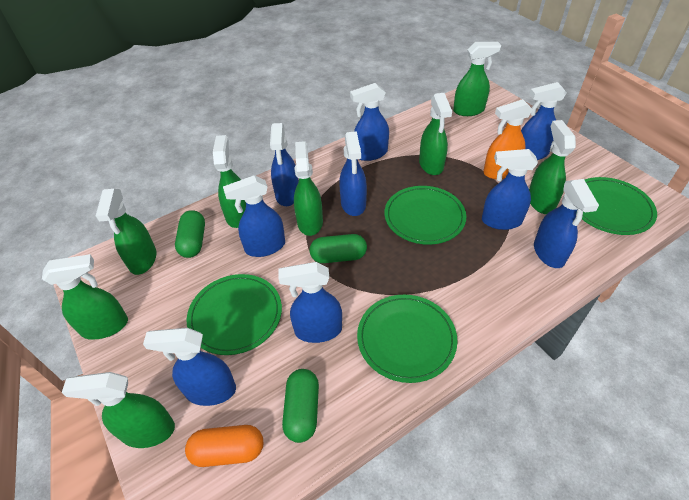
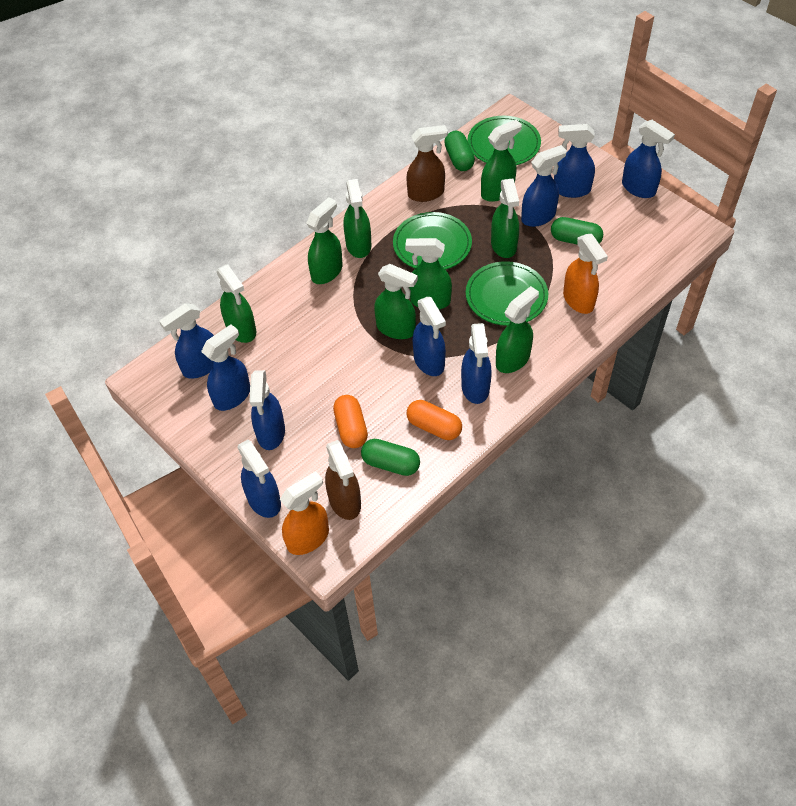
brown spray bottle: 0 -> 2
green plate: 4 -> 3
orange capsule: 1 -> 2
orange spray bottle: 1 -> 2

